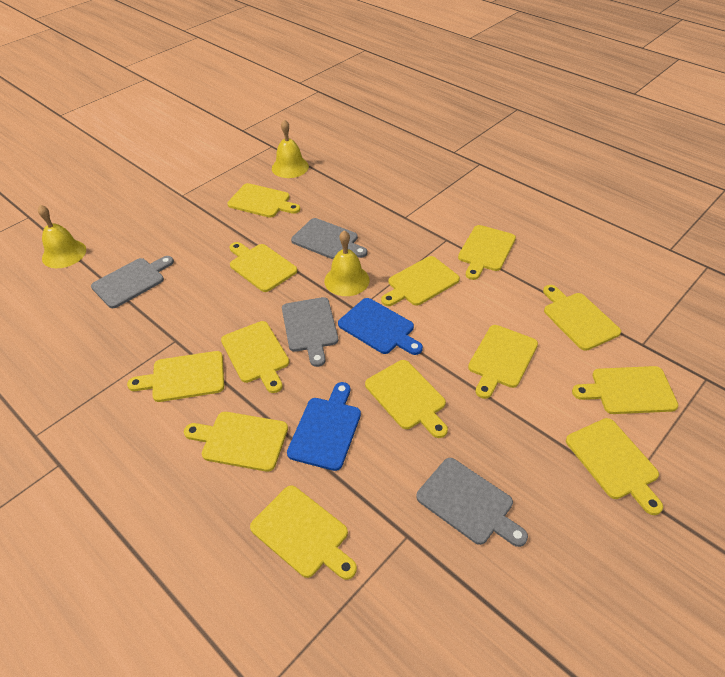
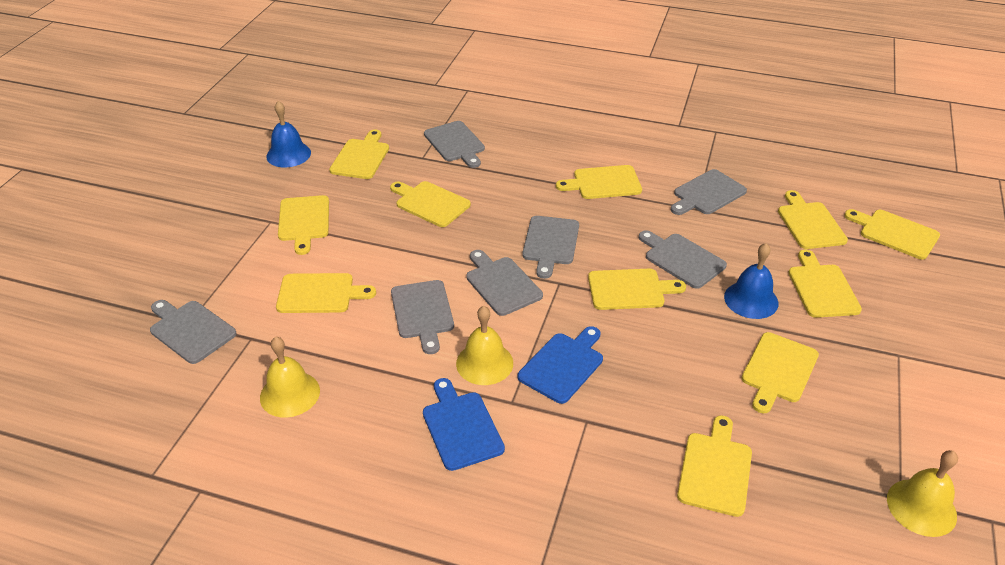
blue bell: 0 -> 2
grey cutting board: 4 -> 7
yellow cutting board: 13 -> 11

